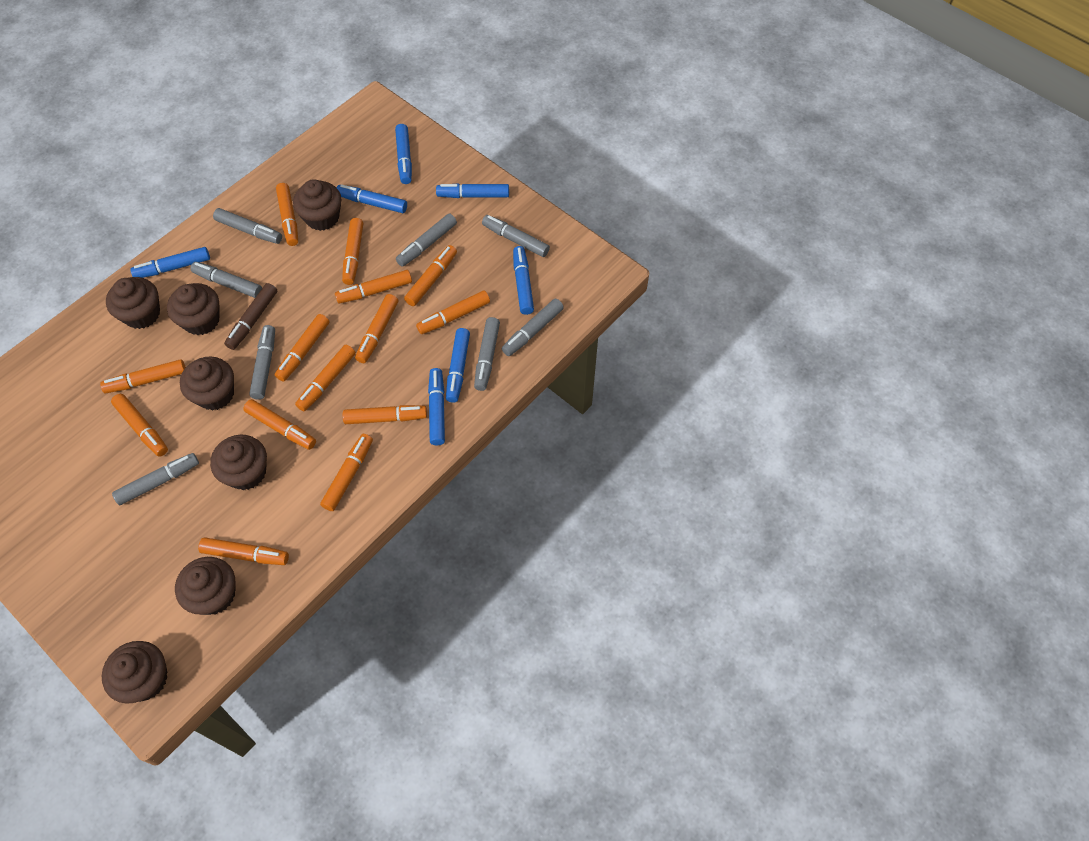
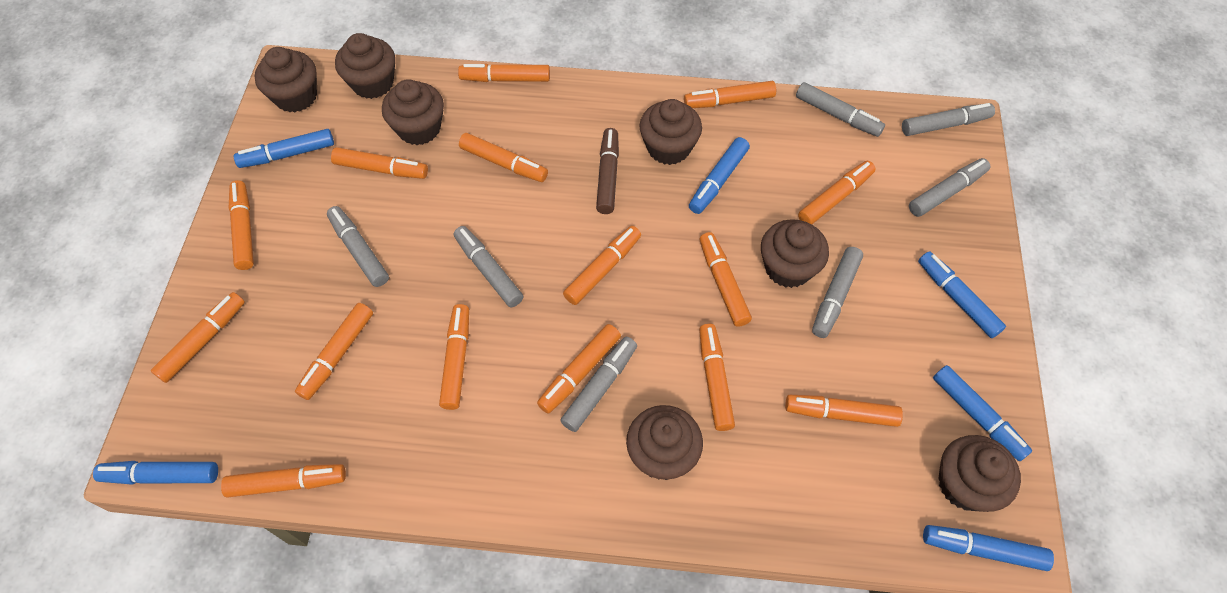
blue marker: 7 -> 6
grey marker: 8 -> 7
orange marker: 14 -> 15

